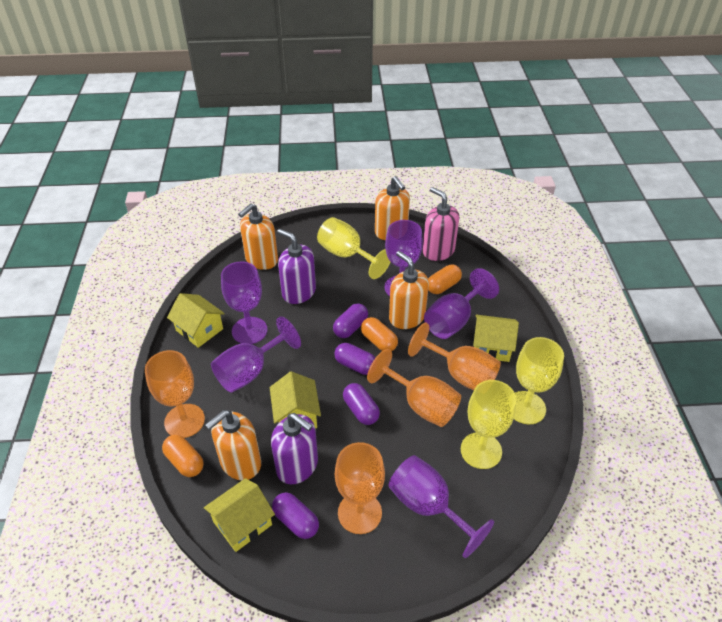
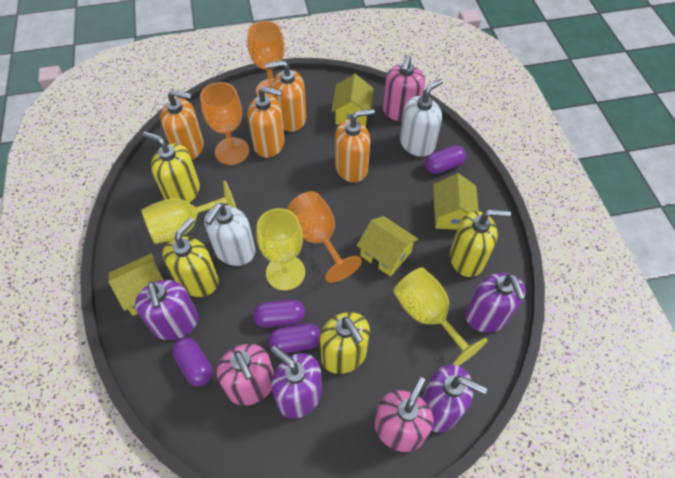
orange capsule: 3 -> 0
orange goblet: 4 -> 3
pink soap dispenser: 1 -> 3
purple goblet: 5 -> 0
purple soap dispenser: 2 -> 4
white soap dispenser: 0 -> 2
yellow soap dispenser: 0 -> 4

